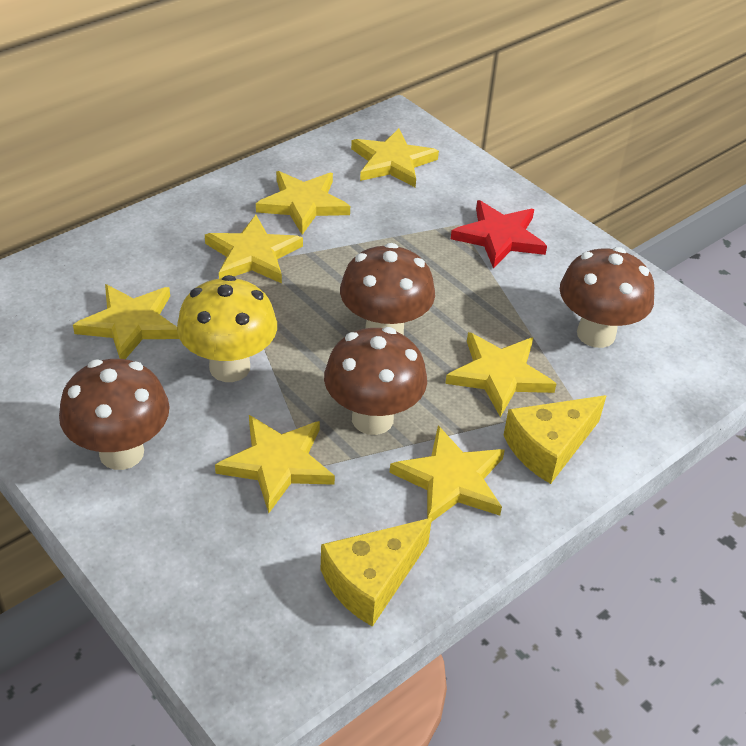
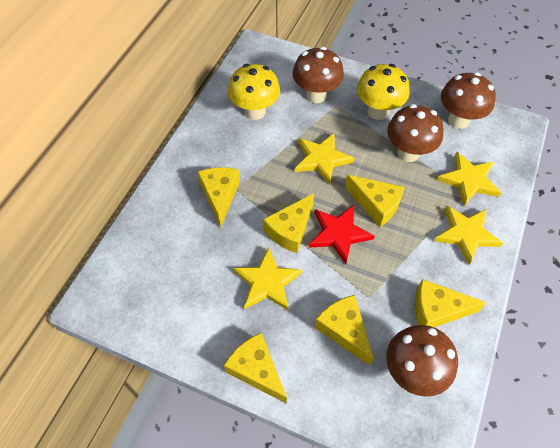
yellow cheese: 2 -> 6
yellow mushroom: 1 -> 2
yellow star: 7 -> 4

